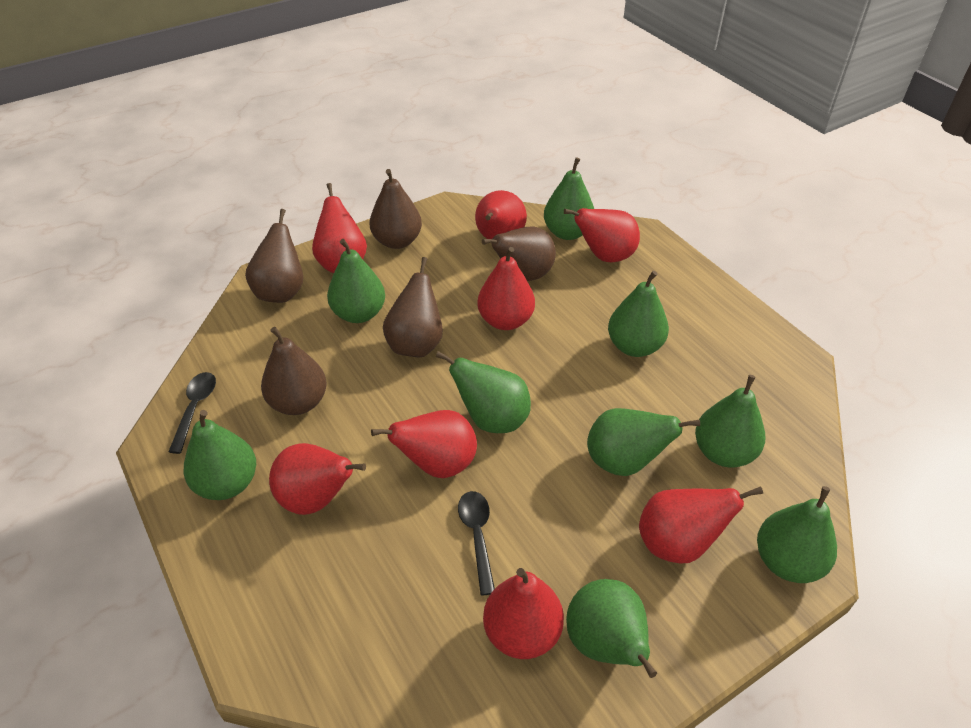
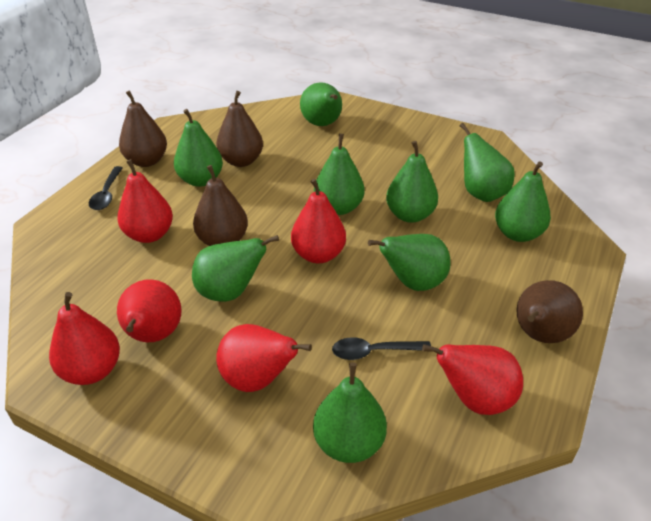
brown pear: 5 -> 4
red pear: 8 -> 6

